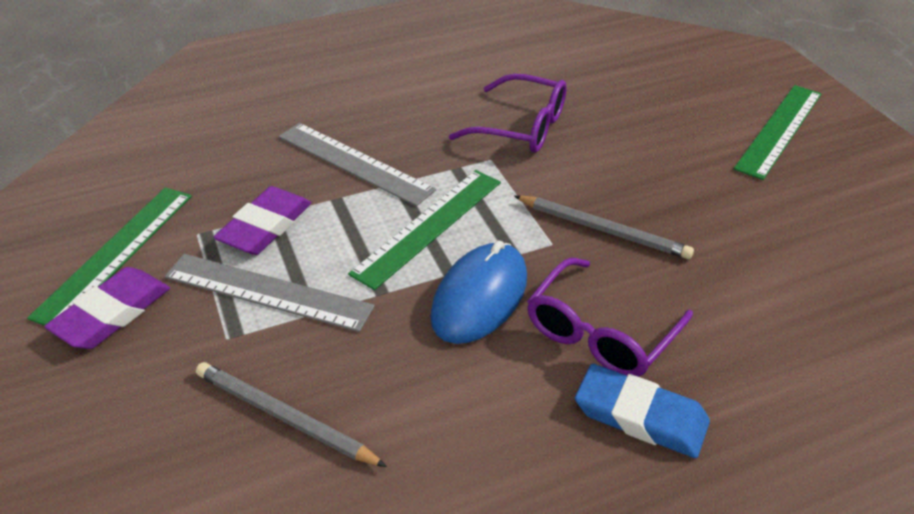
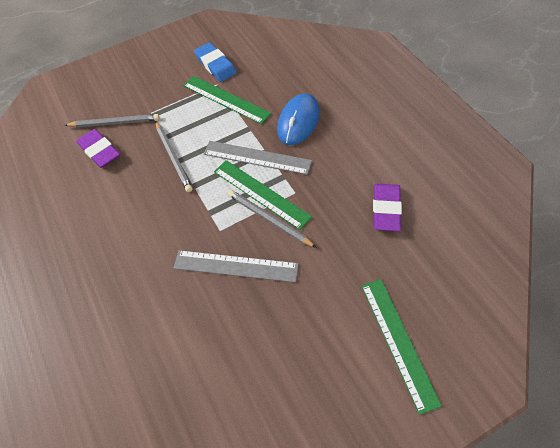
grey pencil: 2 -> 3
purple glasses: 2 -> 0

